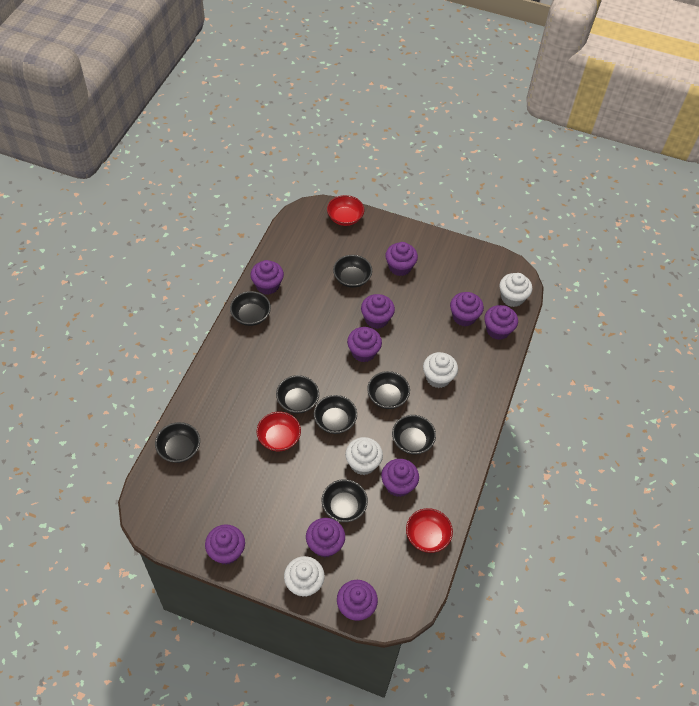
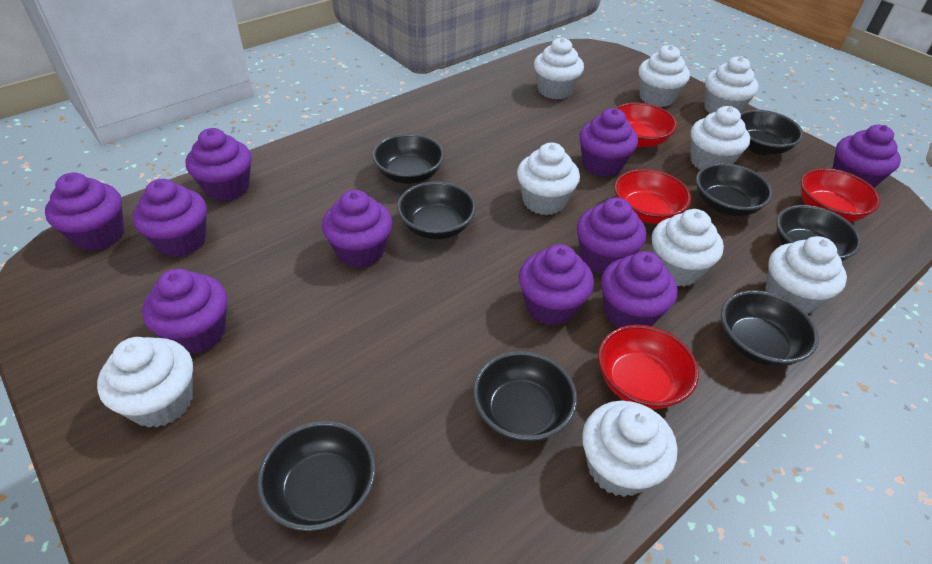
red bowl: 3 -> 4
white cupcake: 4 -> 9

